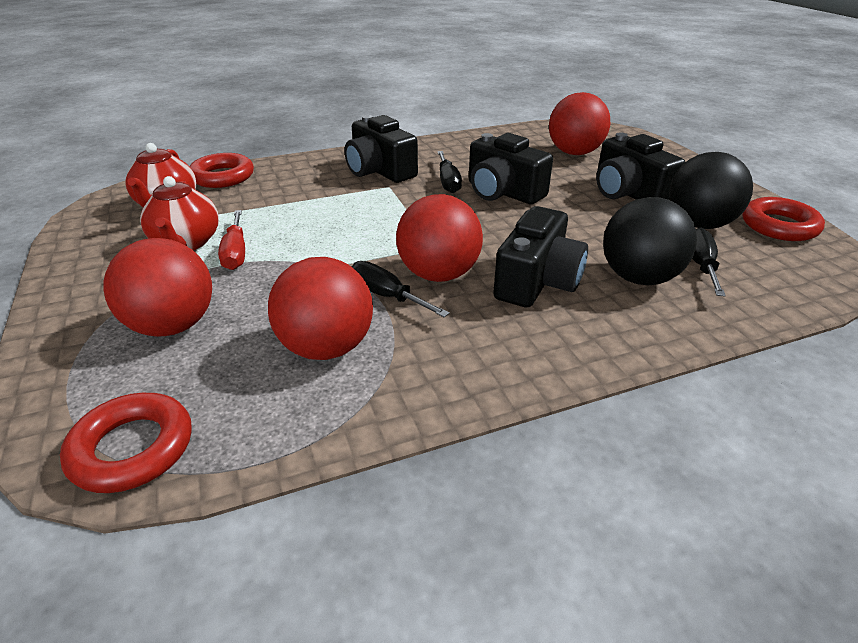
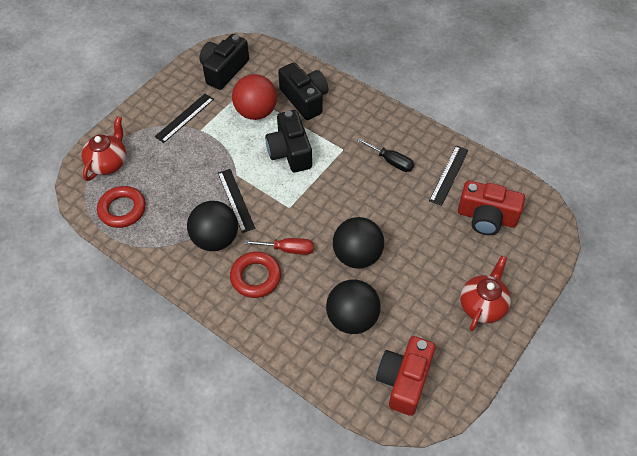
black ball: 2 -> 3
black camera: 4 -> 3
black ruler: 0 -> 3
black screwdriver: 3 -> 1
red ball: 4 -> 1
red camera: 0 -> 2
red ring: 3 -> 2

